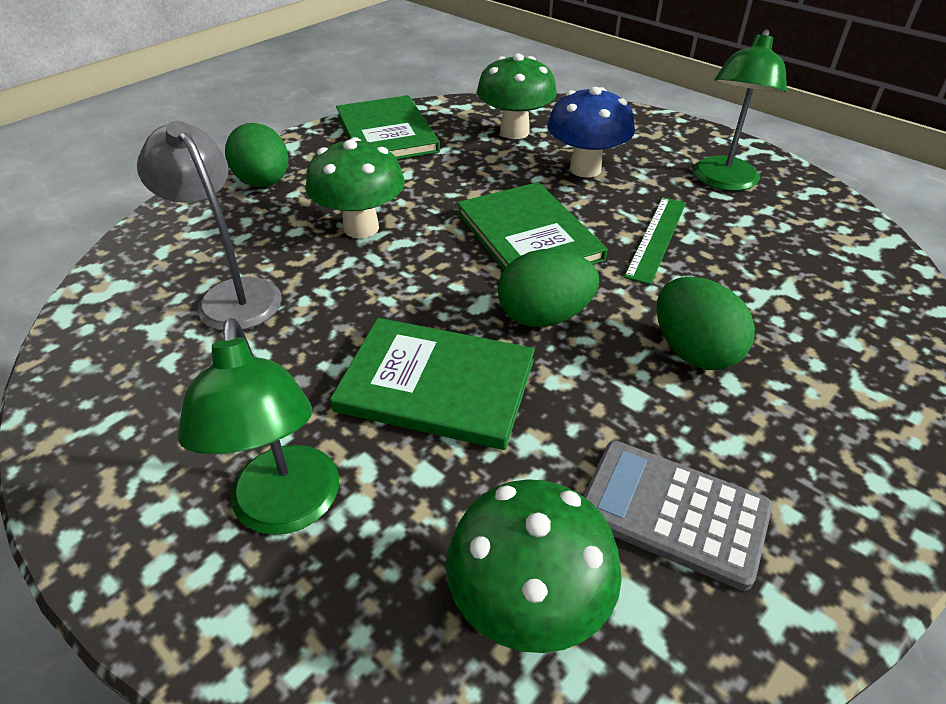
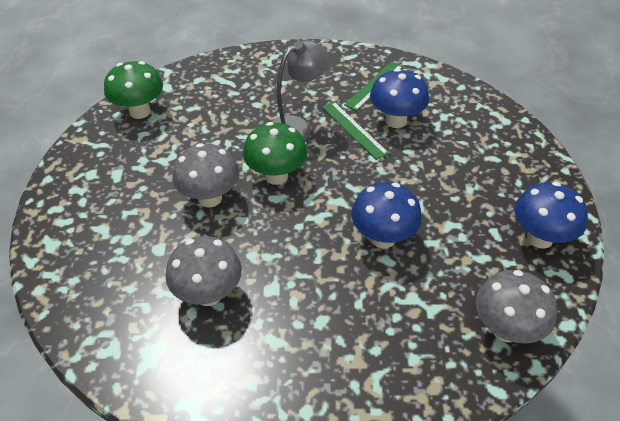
blue mushroom: 1 -> 3
green book: 3 -> 0
green egg: 3 -> 0
green lamp: 2 -> 0
green mushroom: 3 -> 2
green ruler: 1 -> 2
grey calculator: 1 -> 0
grey mushroom: 0 -> 3

